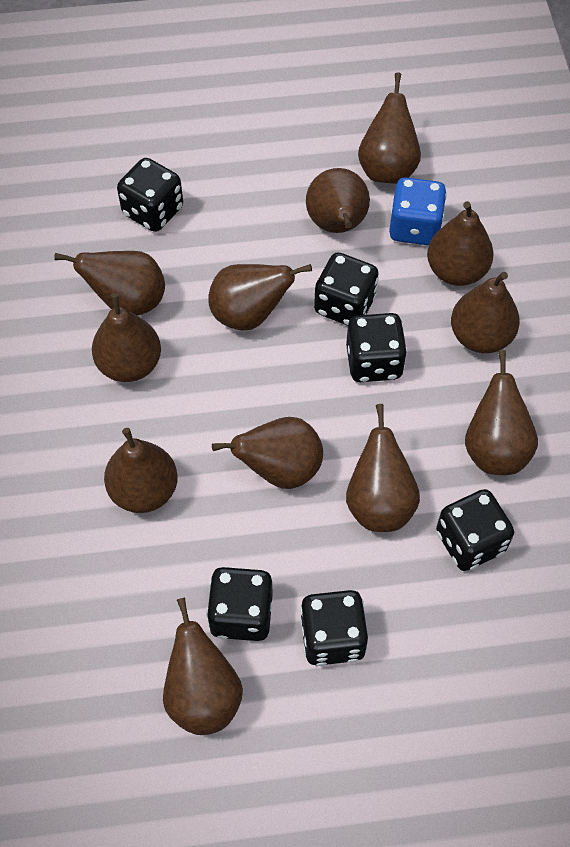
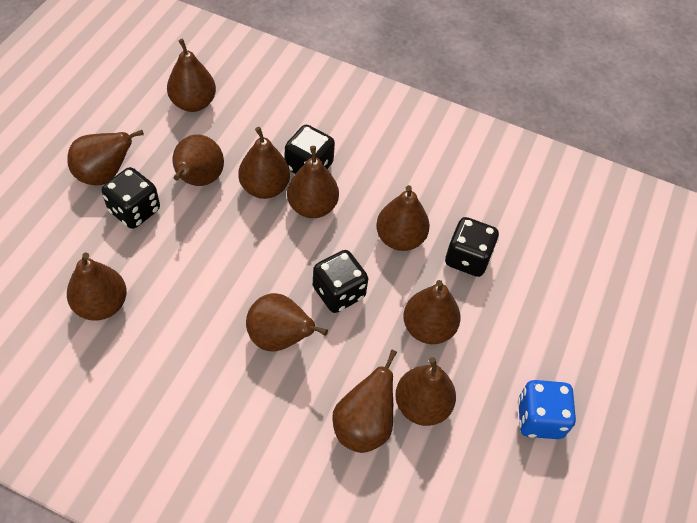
black dice: 6 -> 4
brown pear: 12 -> 11

